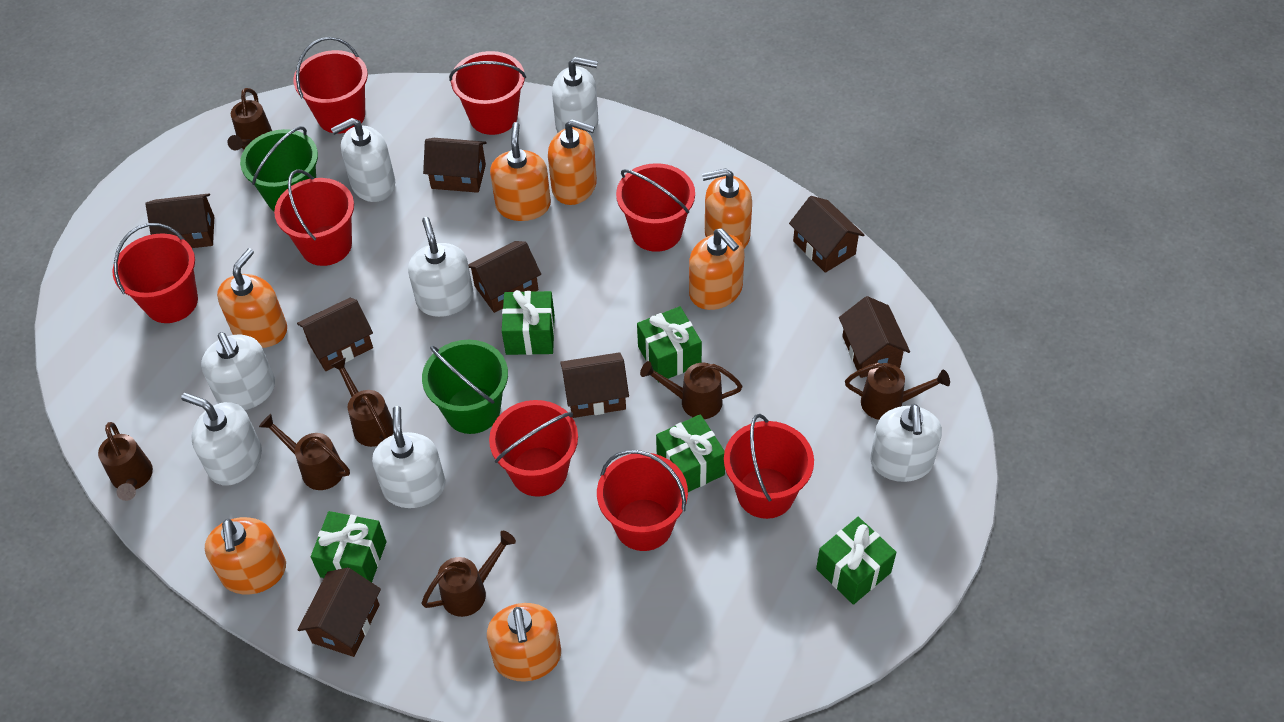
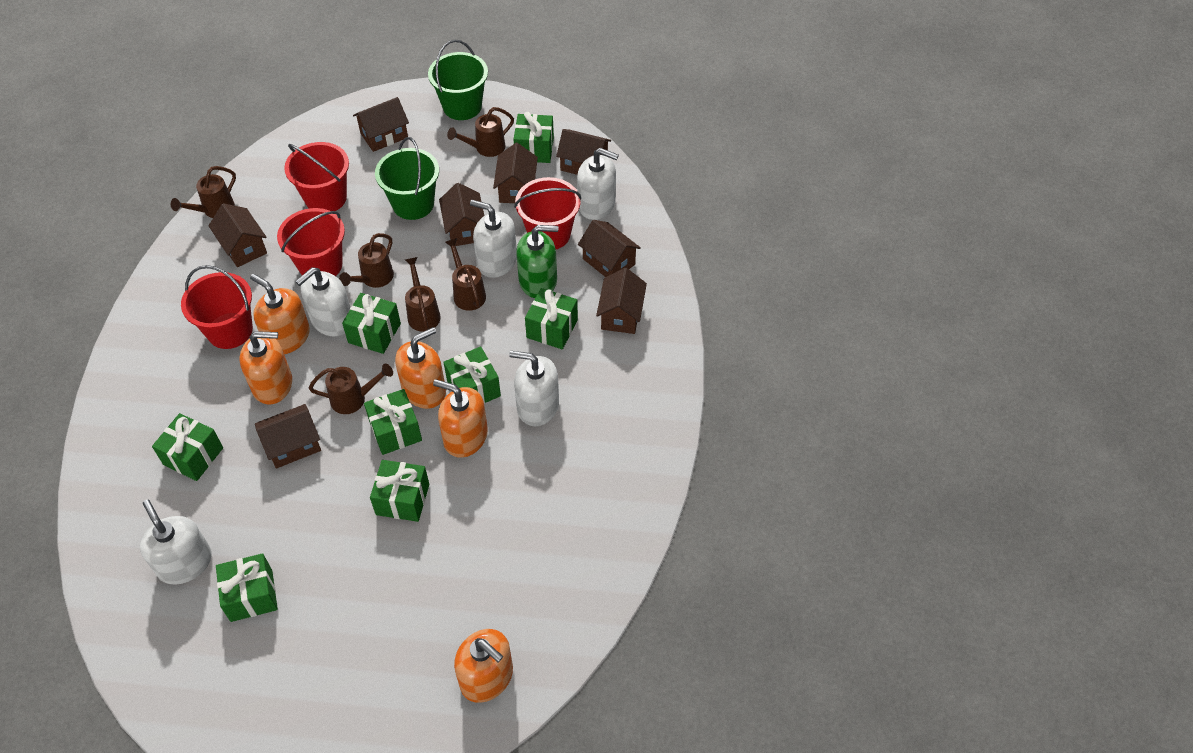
brown watering can: 7 -> 6
green gift: 5 -> 8
green soap dispenser: 0 -> 1
orange soap dispenser: 7 -> 5
red bucket: 8 -> 4
white soap dispenser: 7 -> 5

